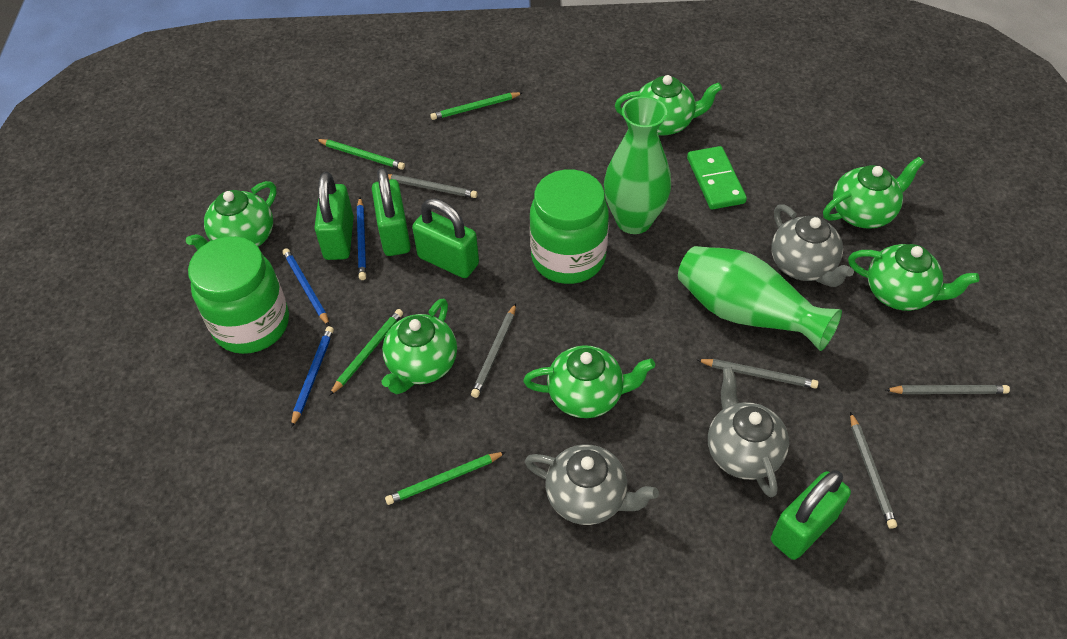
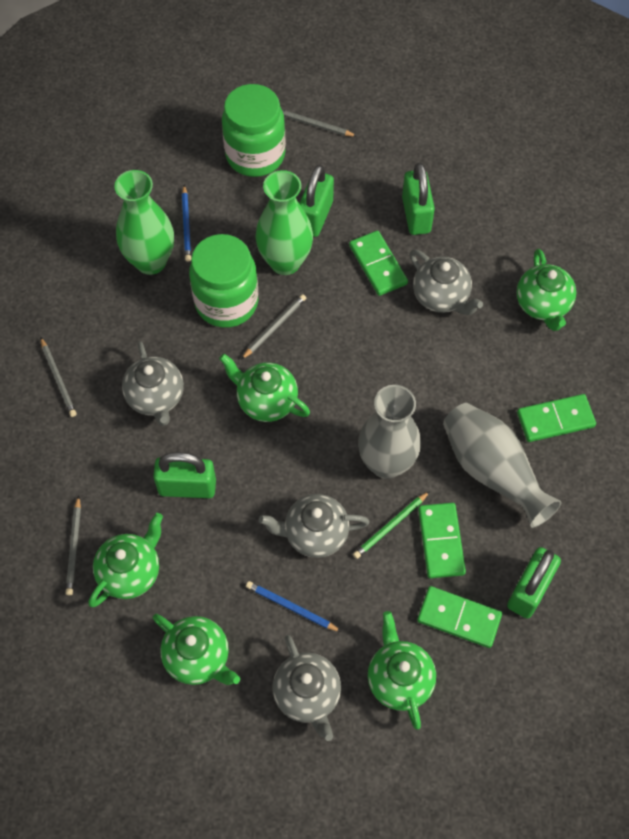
blue pencil: 3 -> 2
green domino: 1 -> 4
green pencil: 4 -> 1
green teapot: 6 -> 5
grey pencil: 5 -> 4
grey teapot: 3 -> 4
grey vase: 0 -> 2

